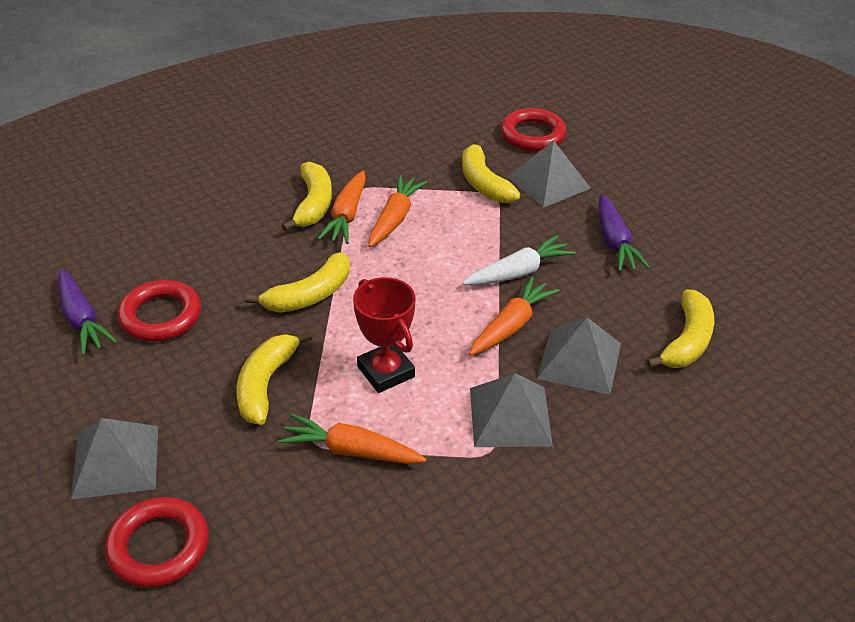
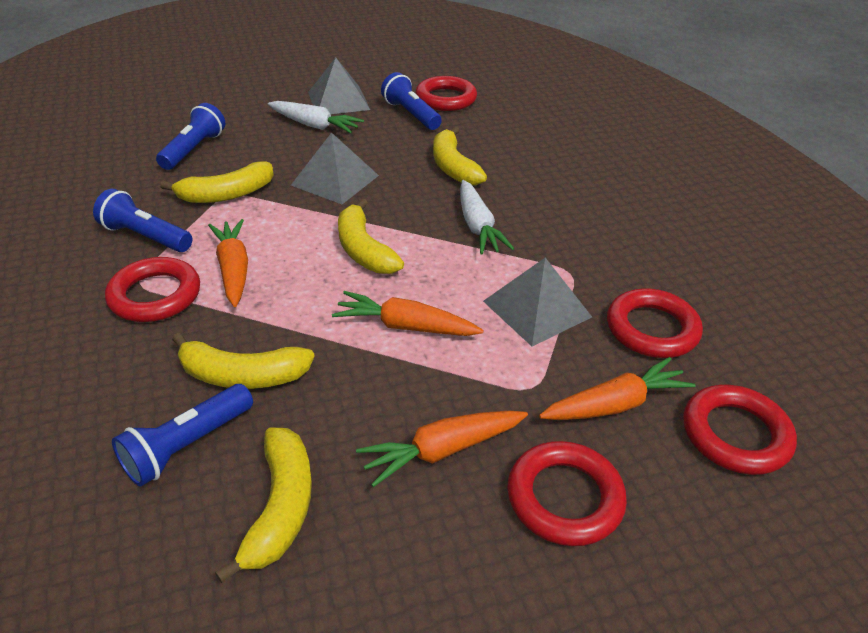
blue flashlight: 0 -> 4
grey pyramid: 4 -> 3
purple carrot: 2 -> 0
red ring: 3 -> 5
red trophy: 1 -> 0
white carrot: 1 -> 2

